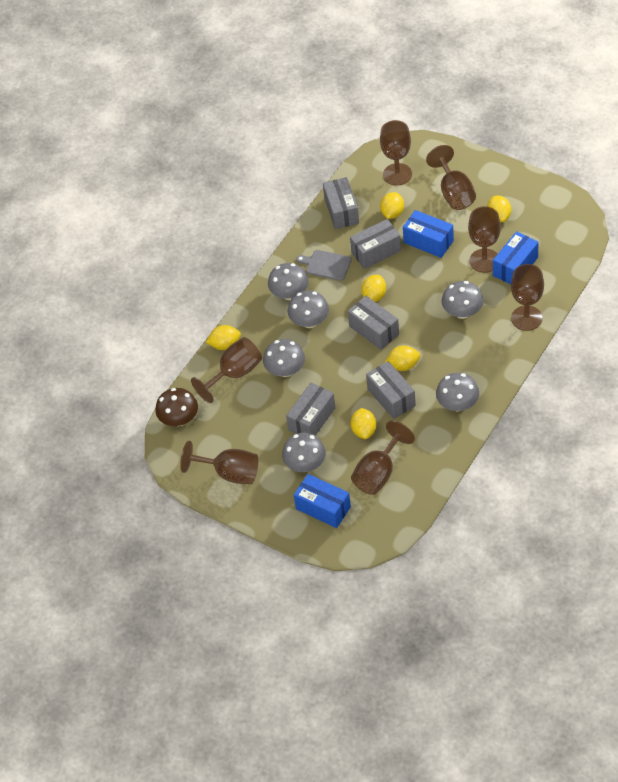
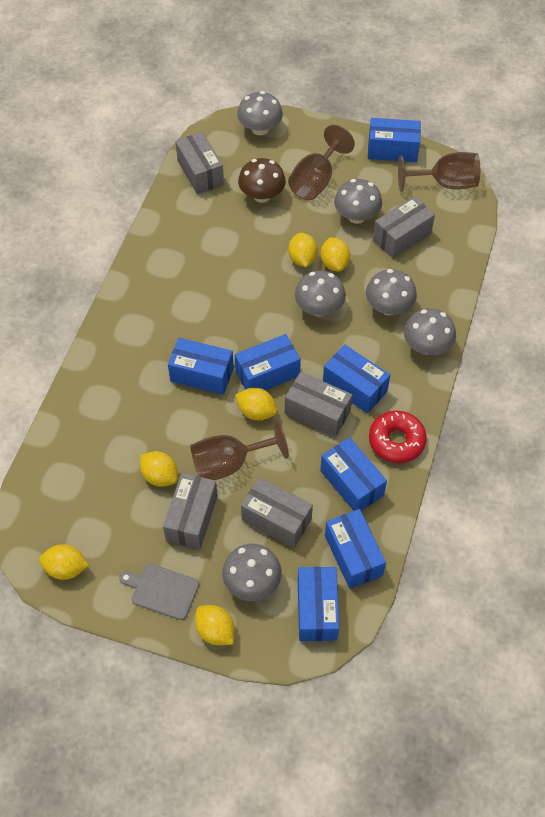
blue box: 3 -> 7
brown goblet: 7 -> 3
red donut: 0 -> 1

